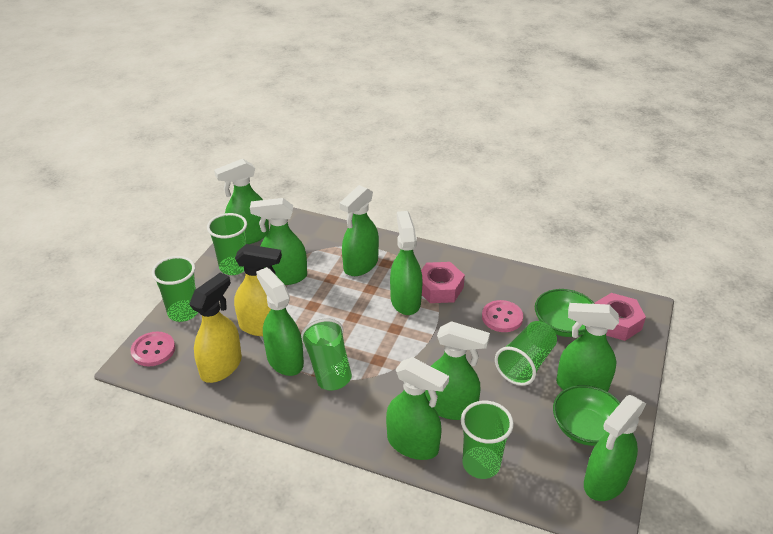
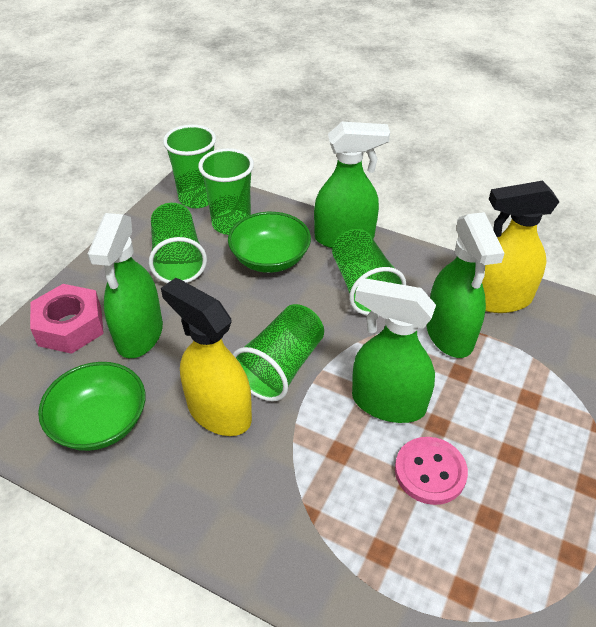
green spray bottle: 9 -> 4
pink button: 2 -> 1
pink nut: 2 -> 1

